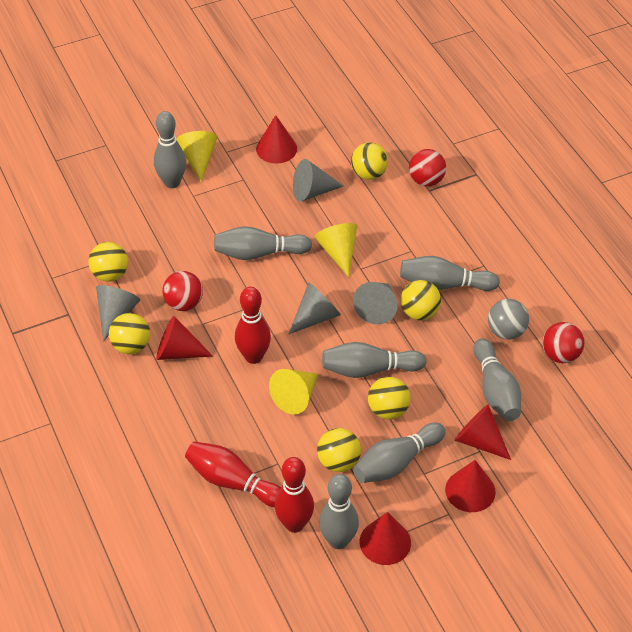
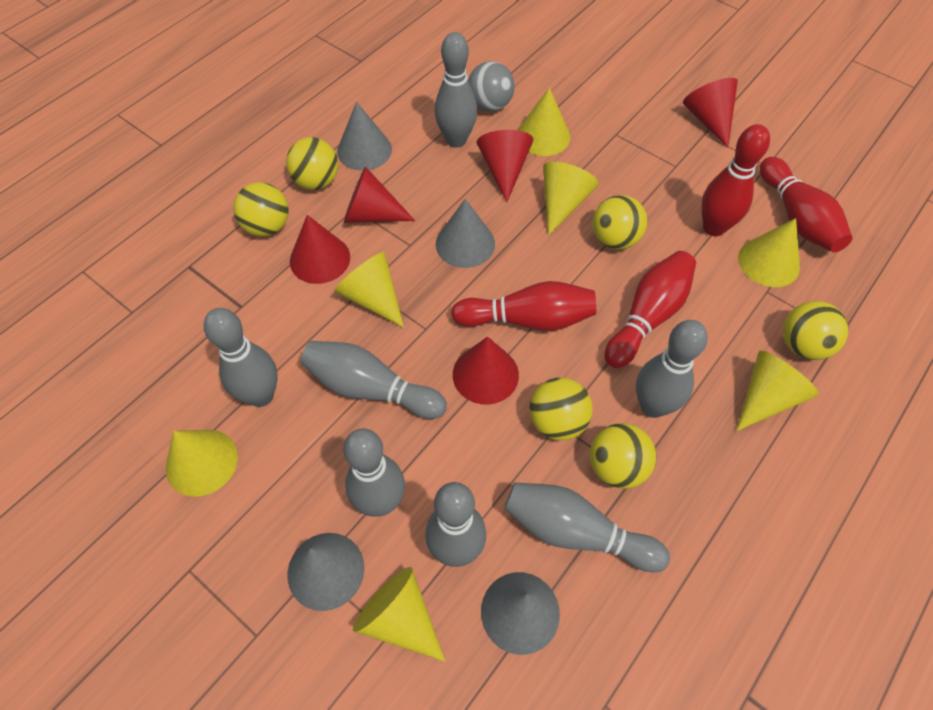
red ball: 3 -> 0
red bowling pin: 3 -> 4
yellow cone: 3 -> 7

